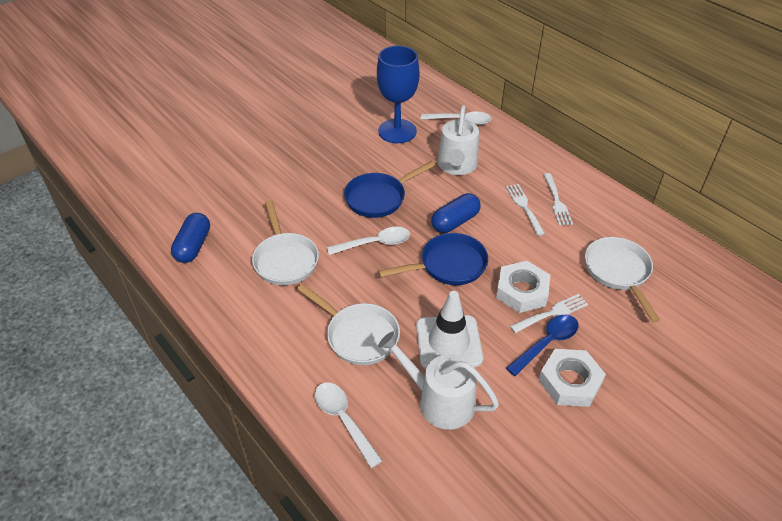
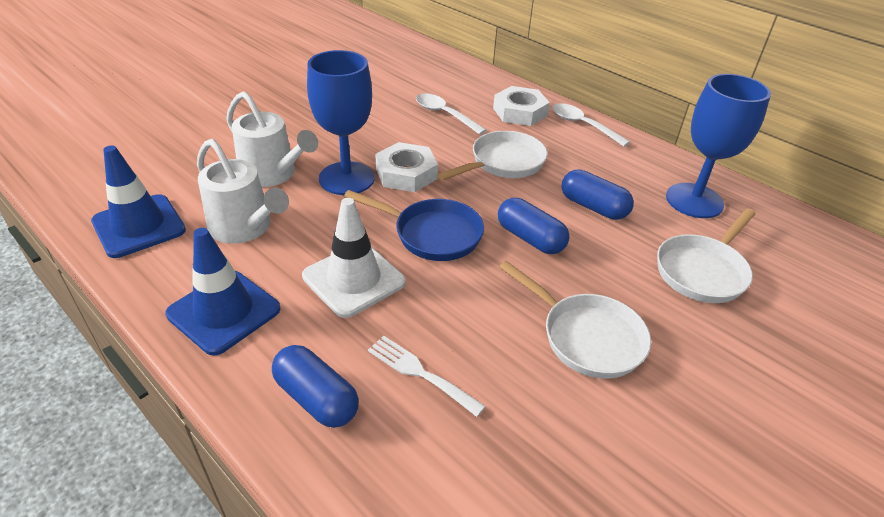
blue capsule: 2 -> 3
blue goblet: 1 -> 2
blue pan: 2 -> 1
blue spoon: 1 -> 0
blue traffic cone: 0 -> 2
white fork: 3 -> 1
white spoon: 3 -> 2

